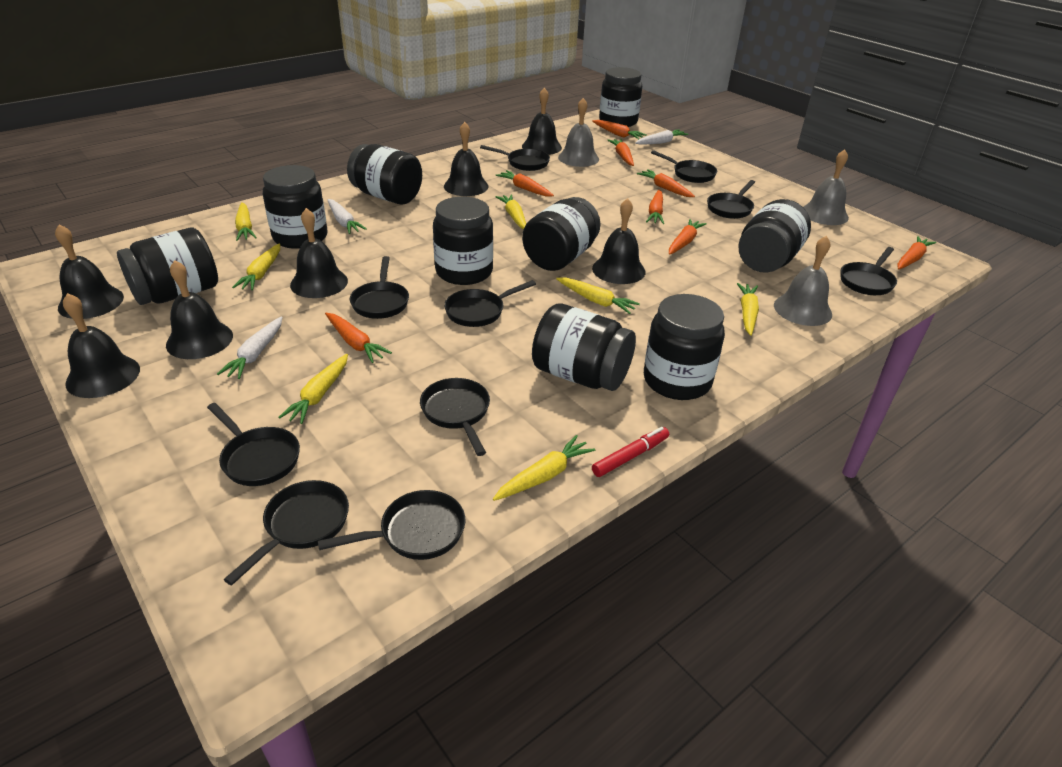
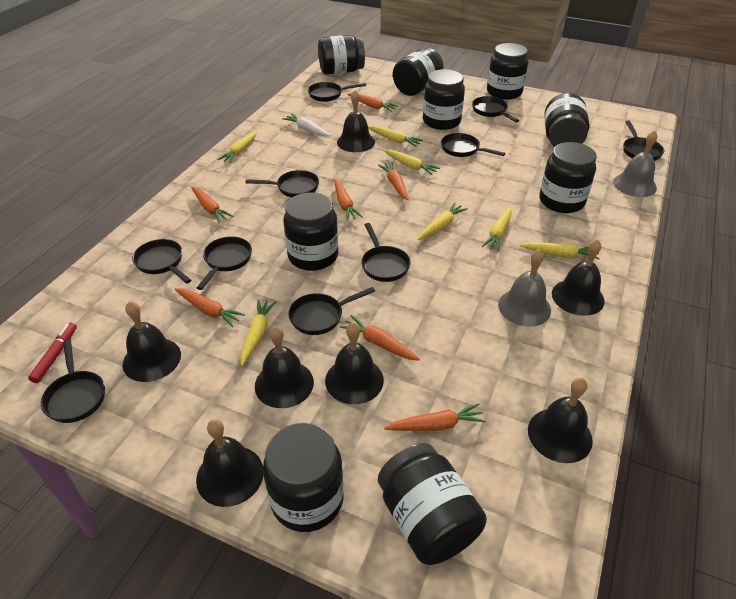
grey bell: 3 -> 2
orange carrot: 8 -> 7
white carrot: 3 -> 1

